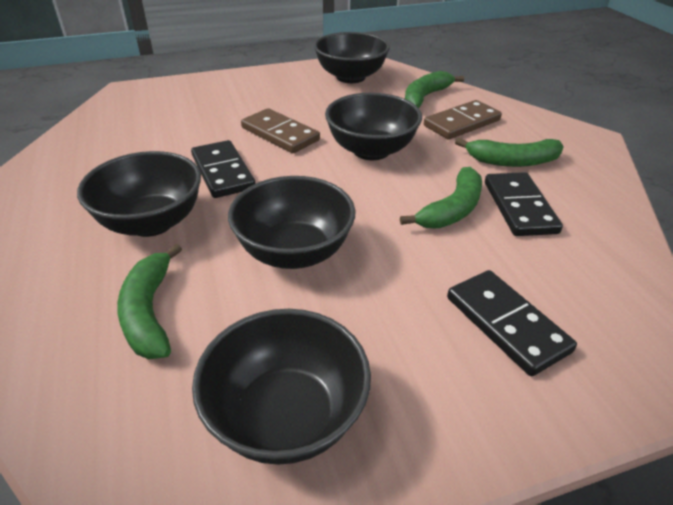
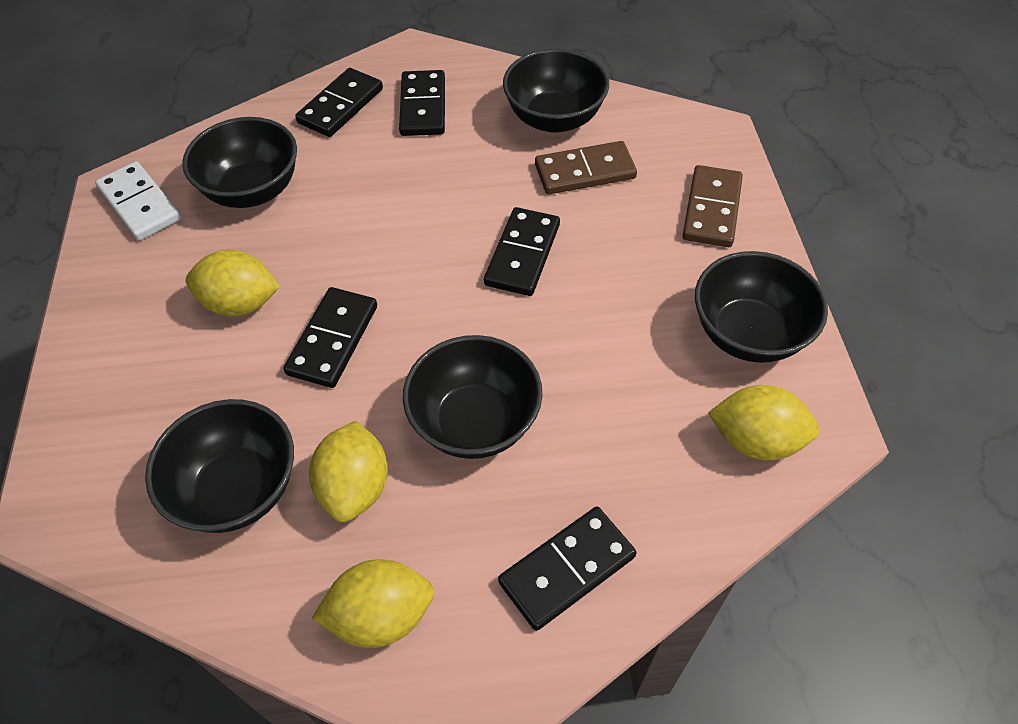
black domino: 3 -> 5
green banana: 4 -> 0
white domino: 0 -> 1
yellow lemon: 0 -> 4

